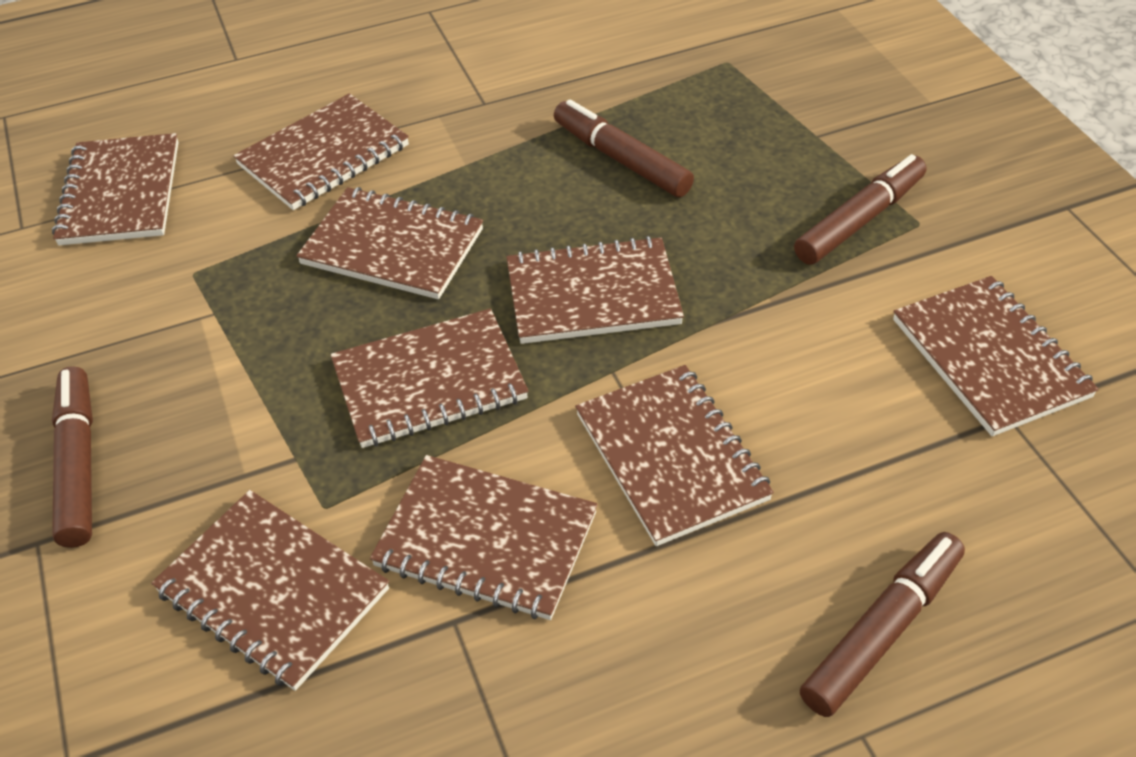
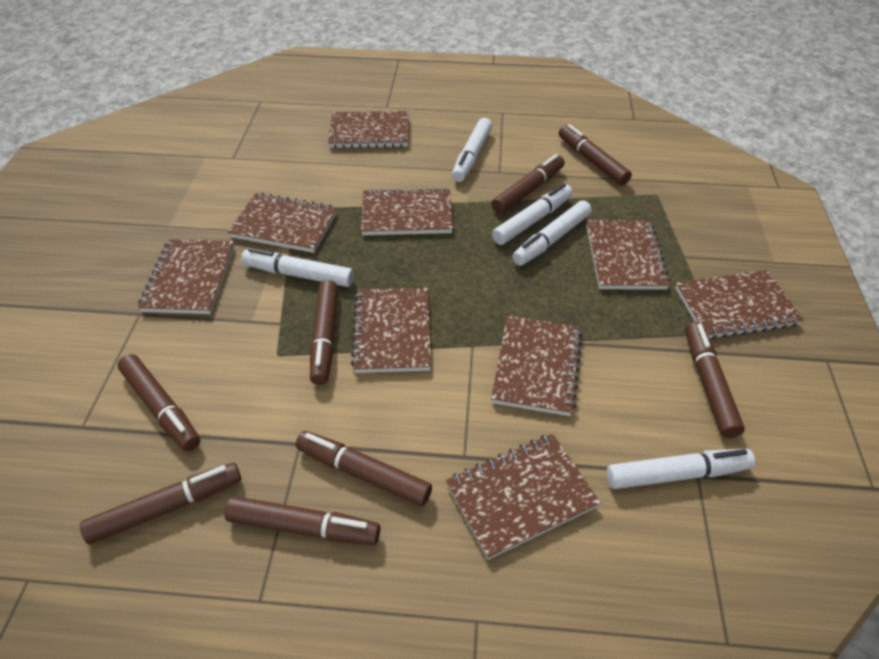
brown marker: 4 -> 8
white marker: 0 -> 5

